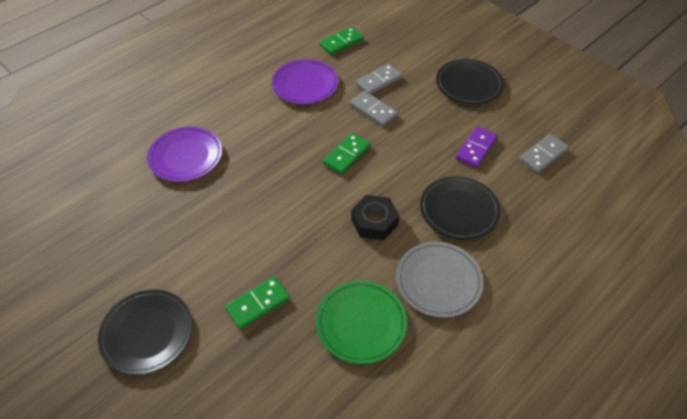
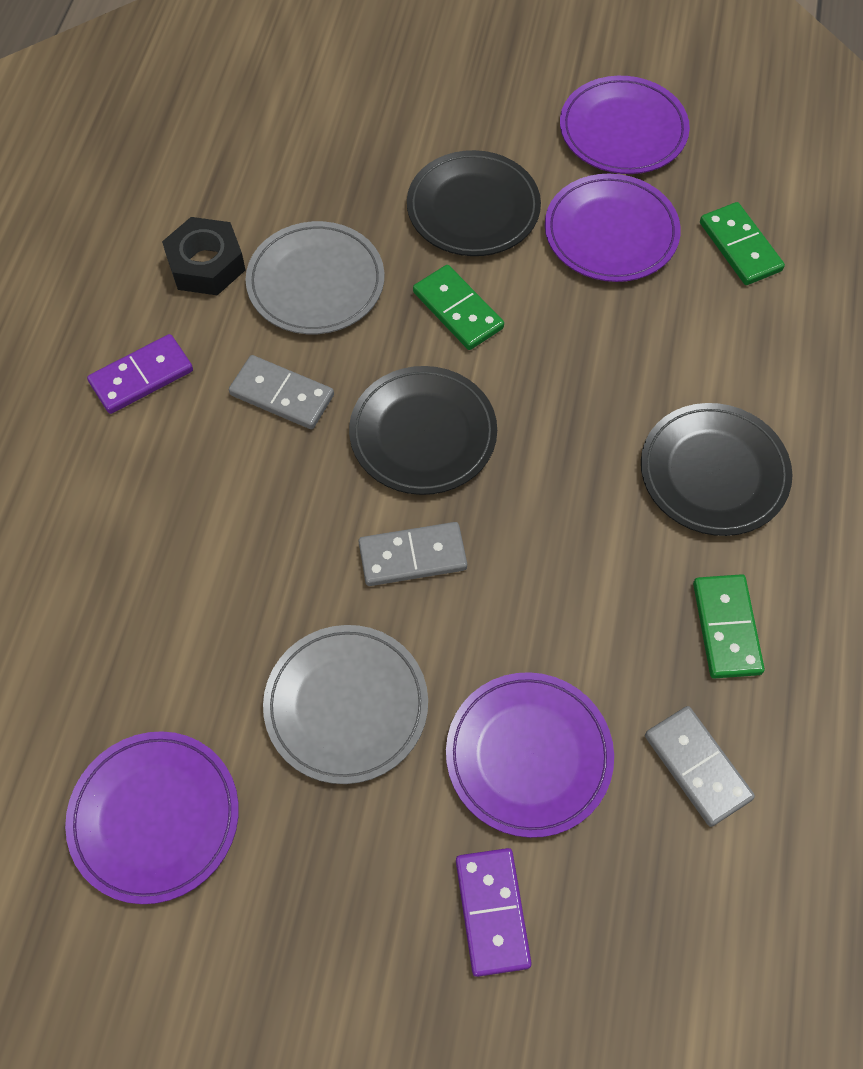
green plate: 1 -> 0
grey plate: 1 -> 2
purple domino: 1 -> 2
purple plate: 2 -> 4

